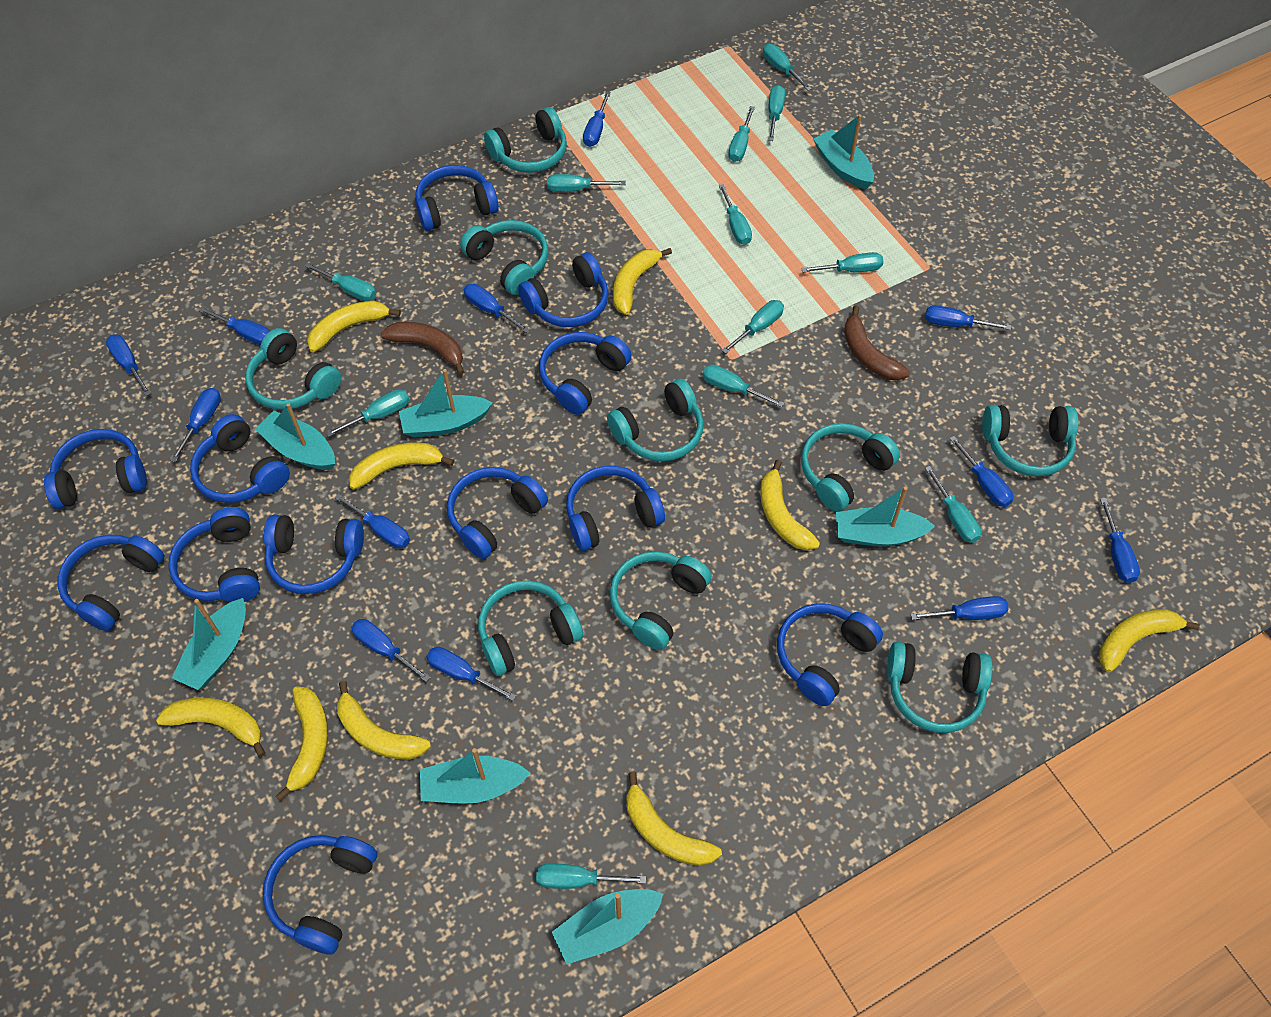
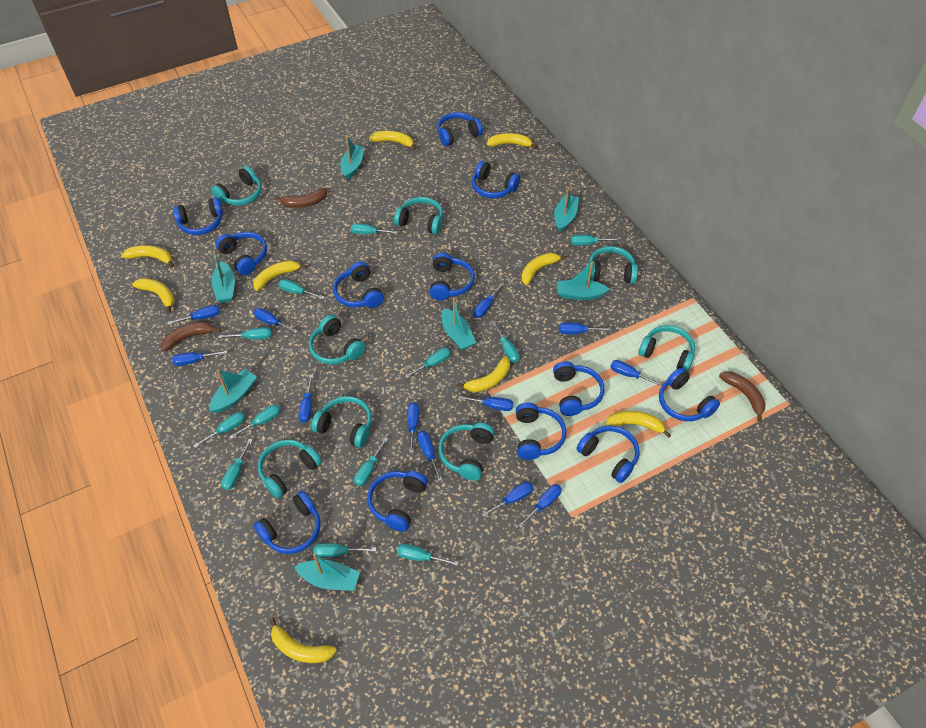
brown banana: 2 -> 3
turquoise headphones: 9 -> 8

